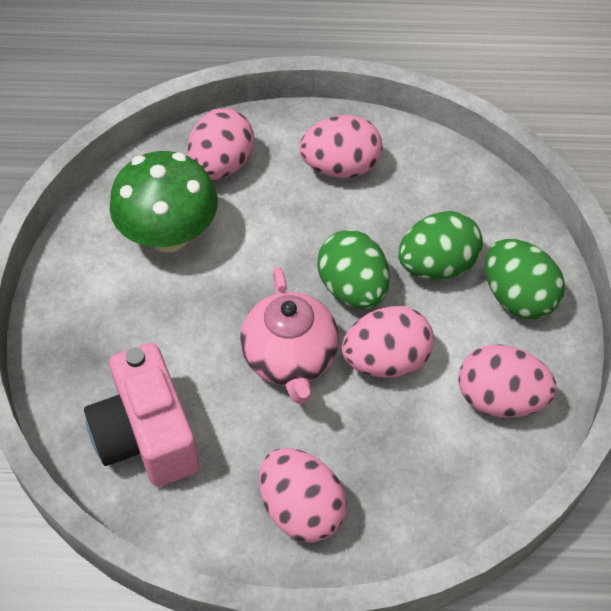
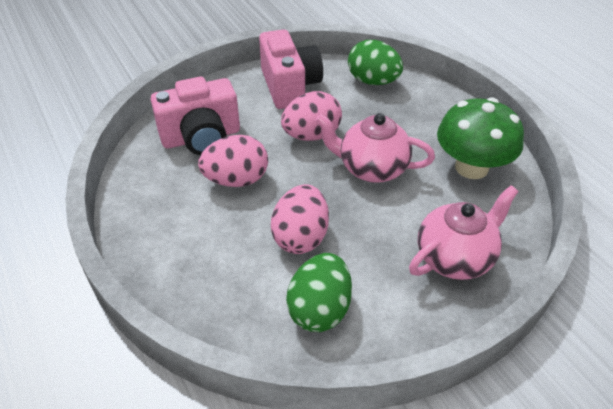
green egg: 3 -> 2
pink camera: 1 -> 2
pink egg: 5 -> 3
pink teapot: 1 -> 2

